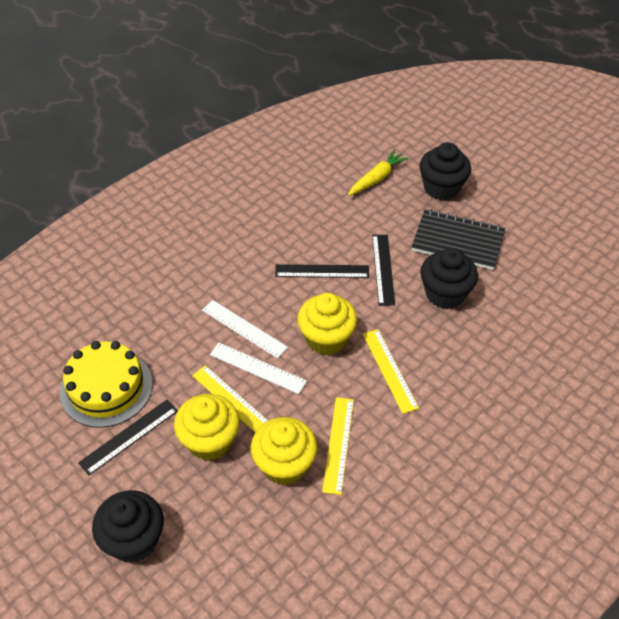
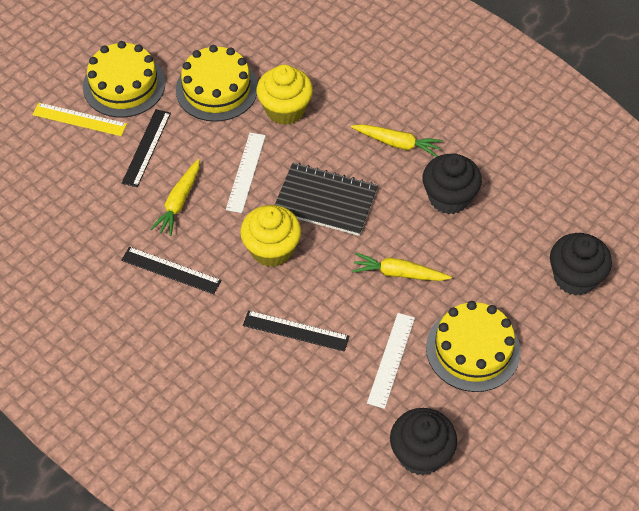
yellow cake: 1 -> 3
yellow carrot: 1 -> 3
yellow cupcake: 3 -> 2
yellow ruler: 3 -> 1

